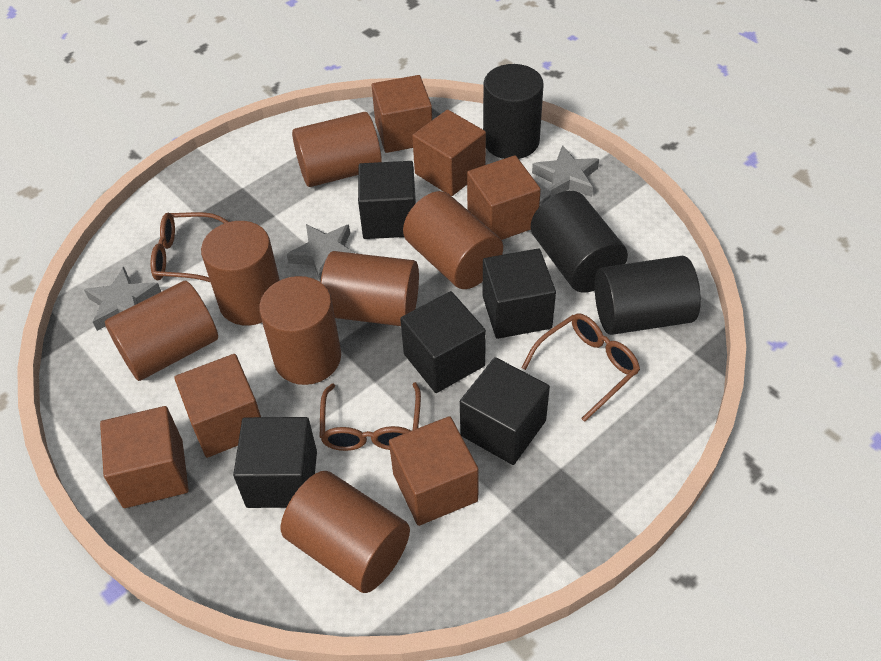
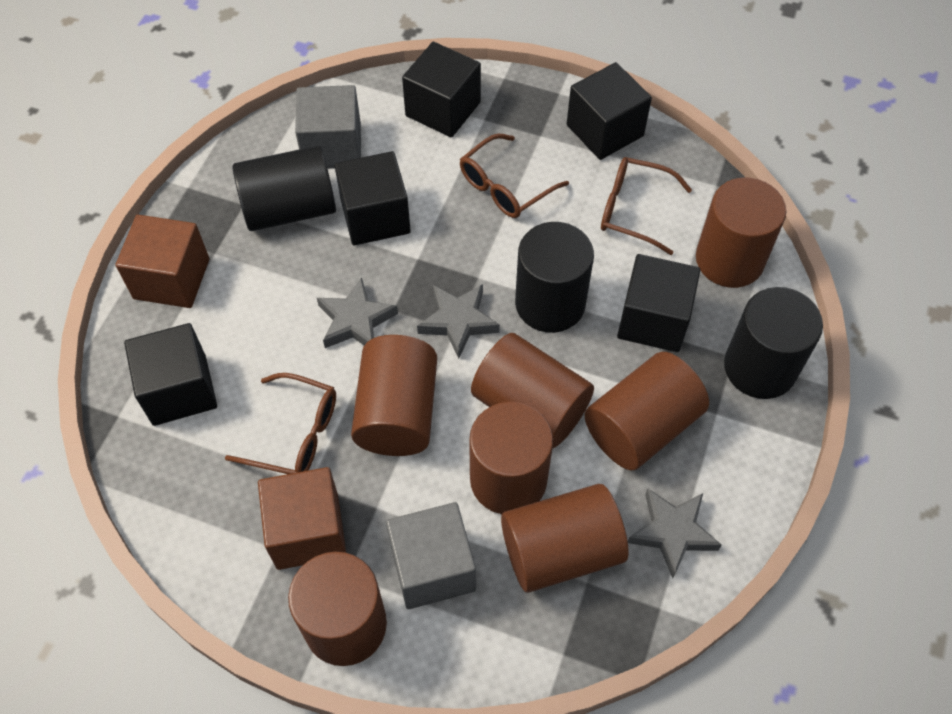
brown cube: 6 -> 2
grey cube: 0 -> 2

